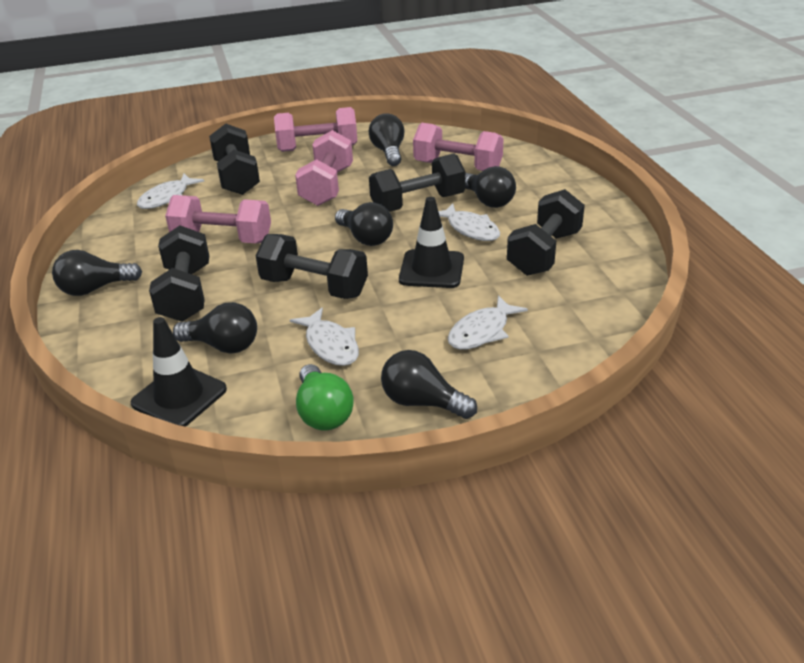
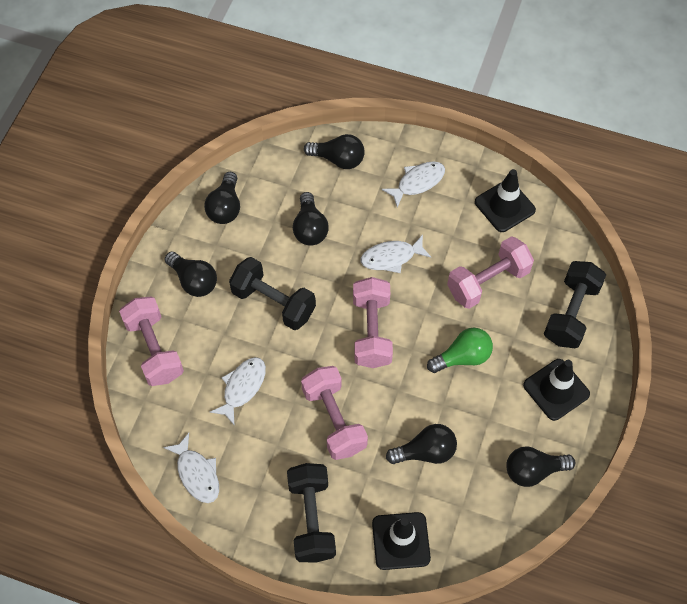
black dumbbell: 5 -> 3
black traffic cone: 2 -> 3

